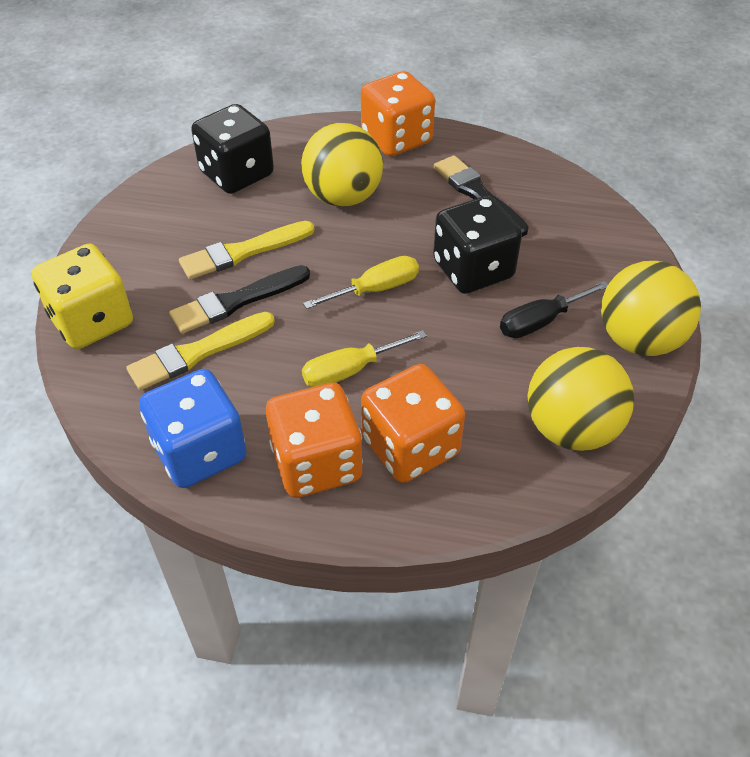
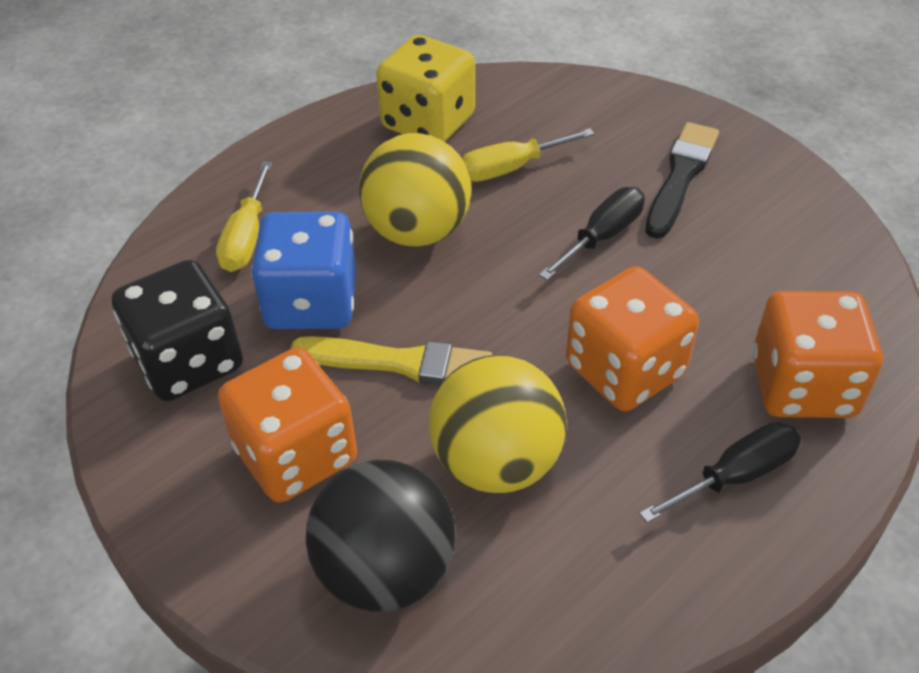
black ball: 0 -> 1
black brush: 2 -> 1
black dice: 2 -> 1
black screwdriver: 1 -> 2
yellow ball: 3 -> 2
yellow brush: 2 -> 1

